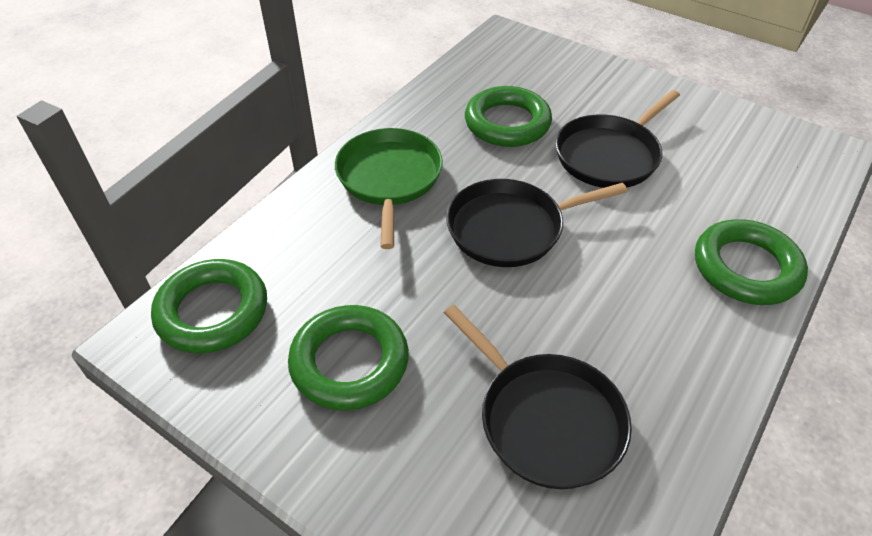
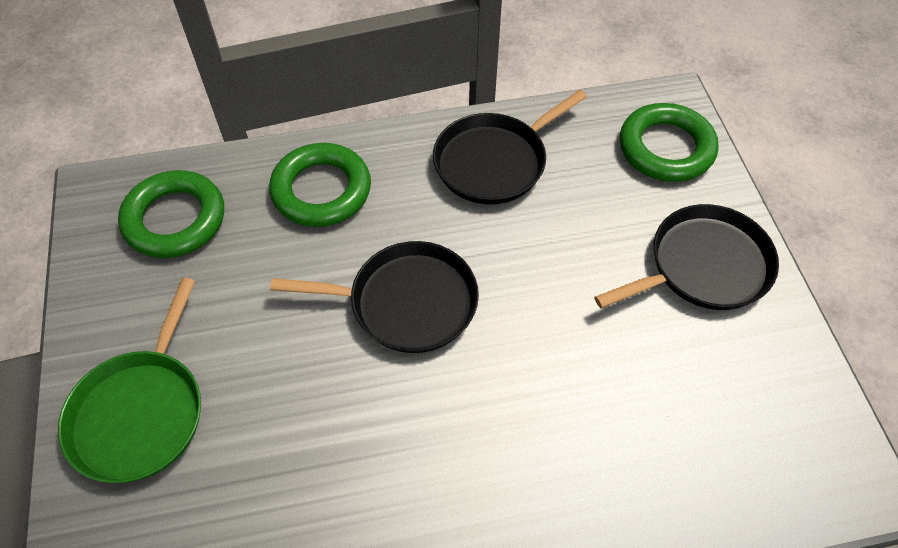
green ring: 4 -> 3

